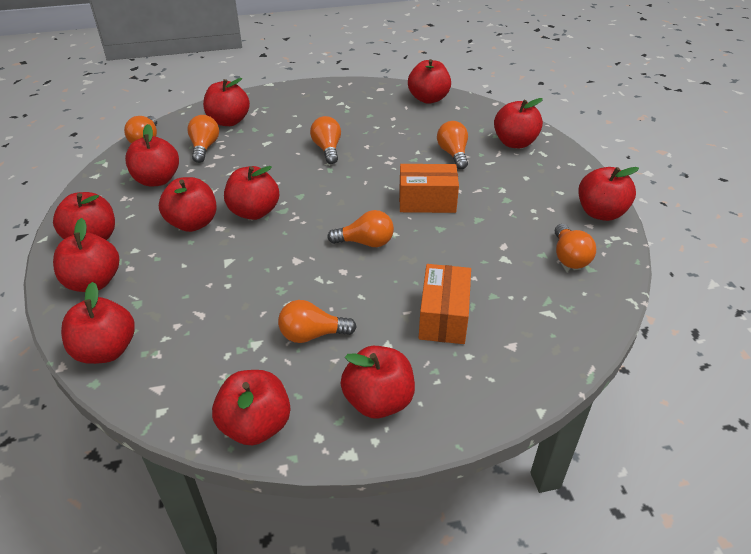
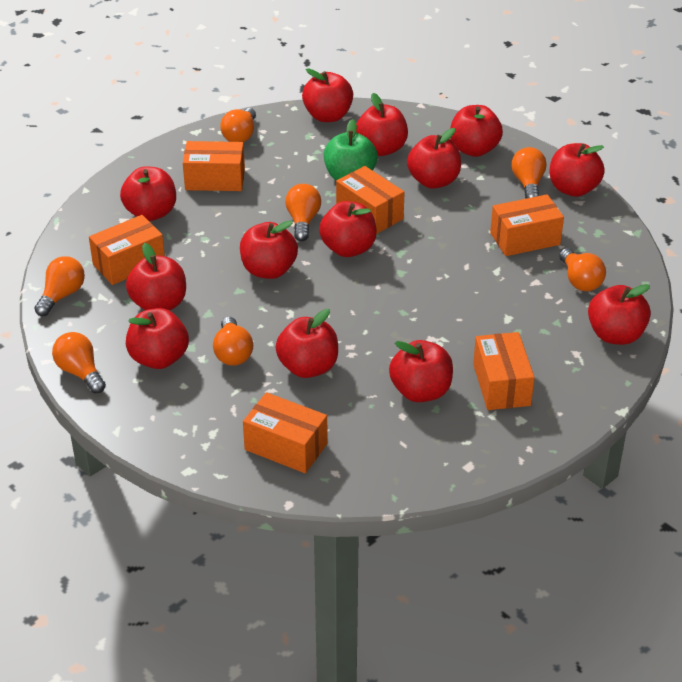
green apple: 0 -> 1
orange box: 2 -> 6
red apple: 12 -> 13

